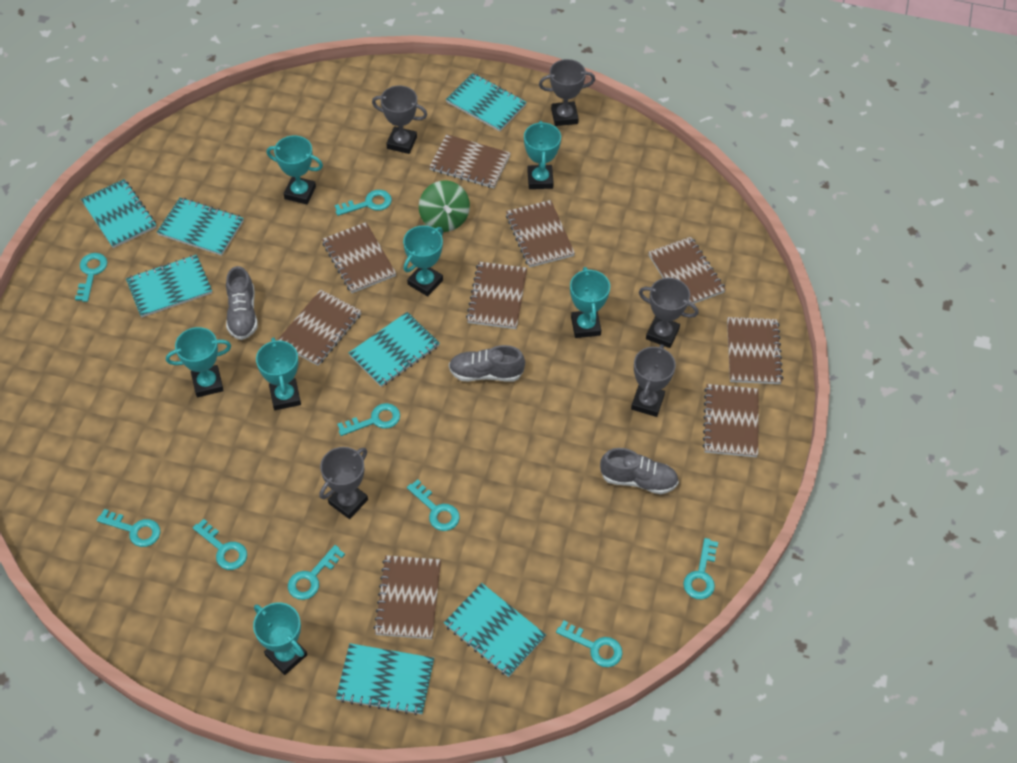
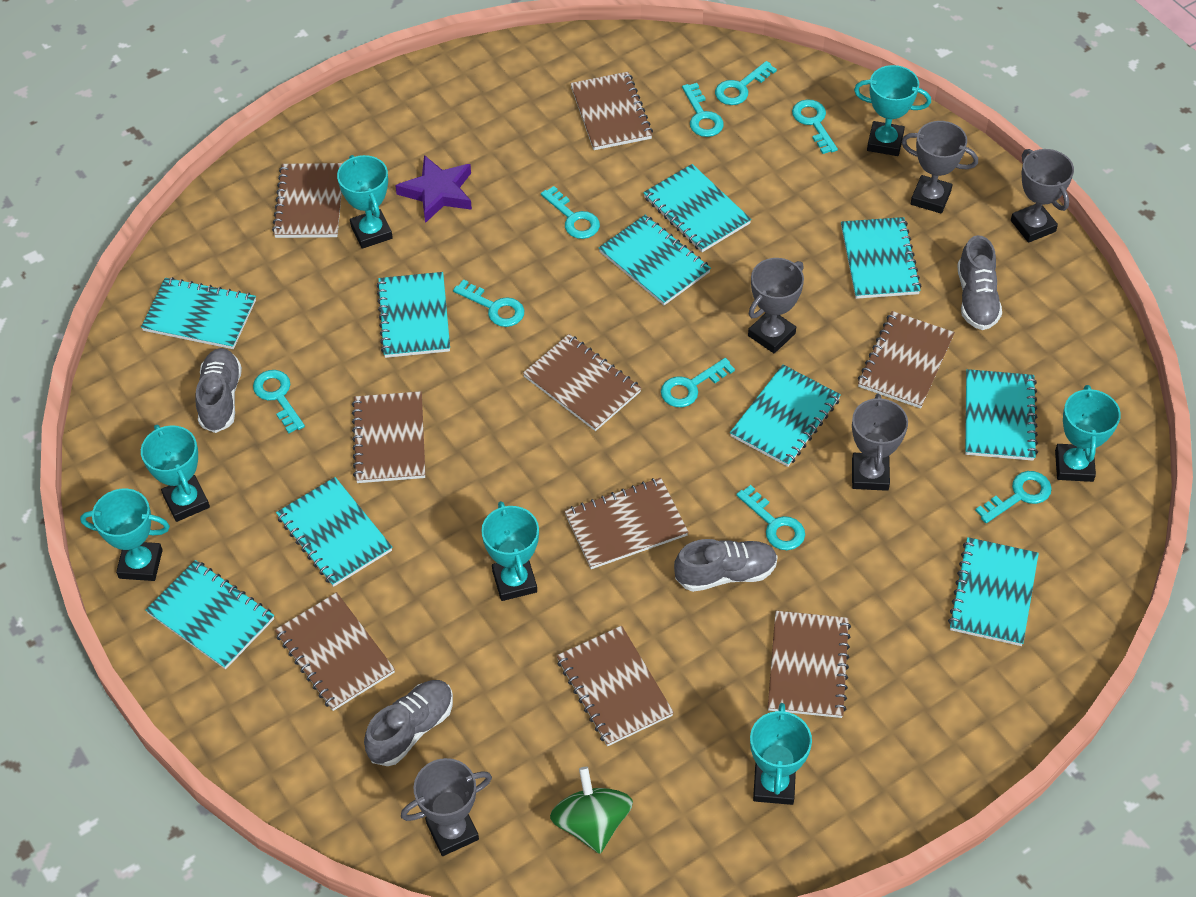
grey shoe: 3 -> 4
purple star: 0 -> 1
turquoise notebook: 7 -> 10

